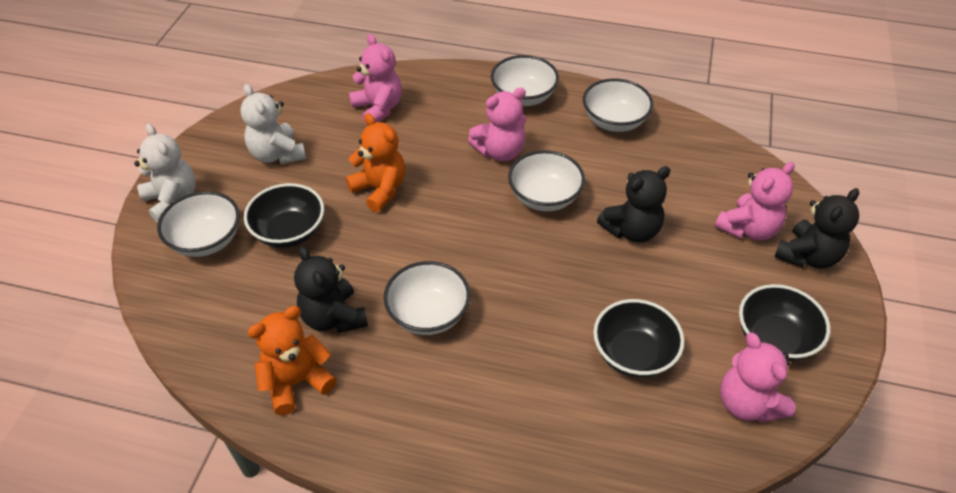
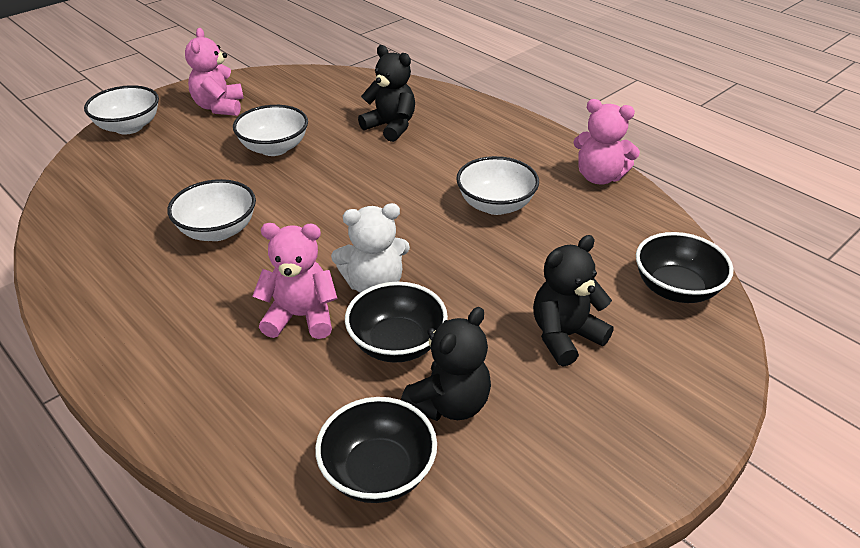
orange teddy bear: 2 -> 0
pink teddy bear: 4 -> 3
white bowl: 5 -> 4
white teddy bear: 2 -> 1

